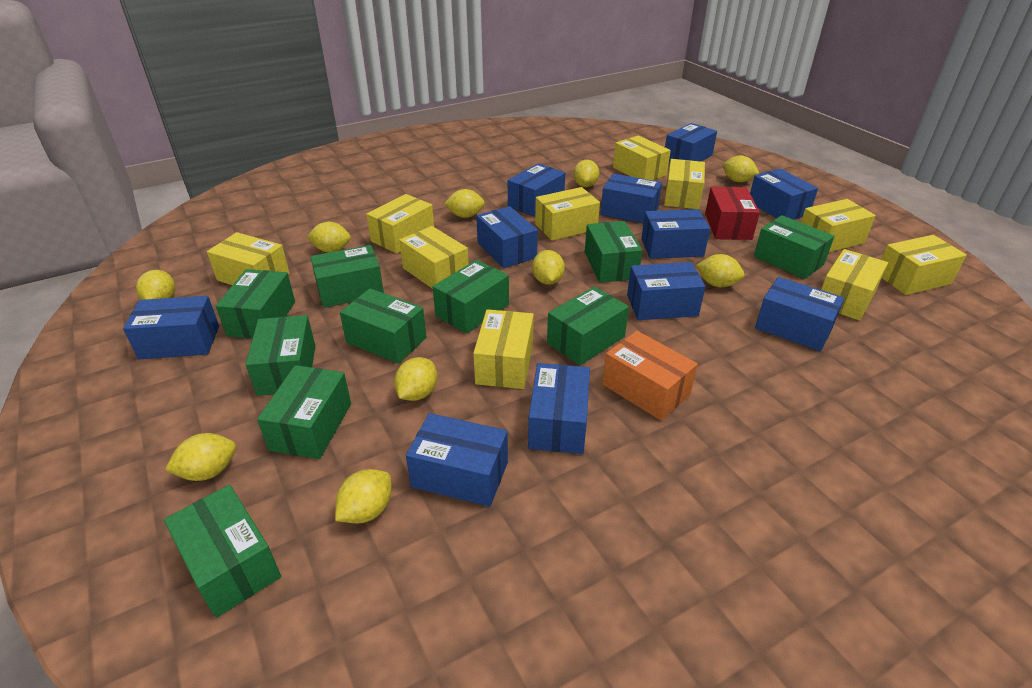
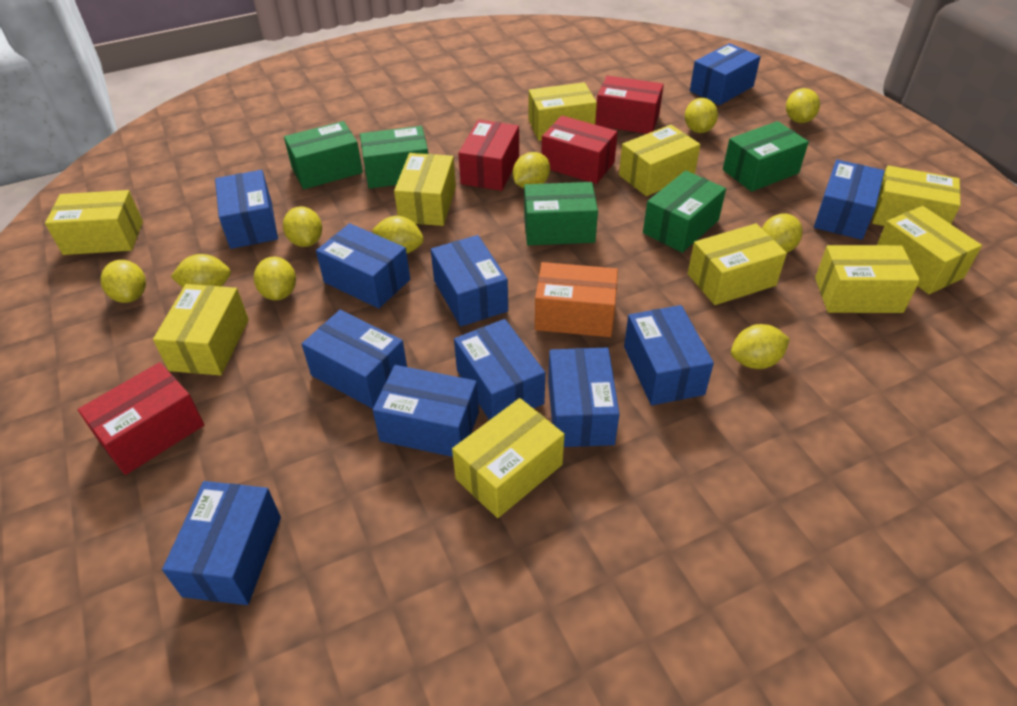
green box: 10 -> 5
red box: 1 -> 4

